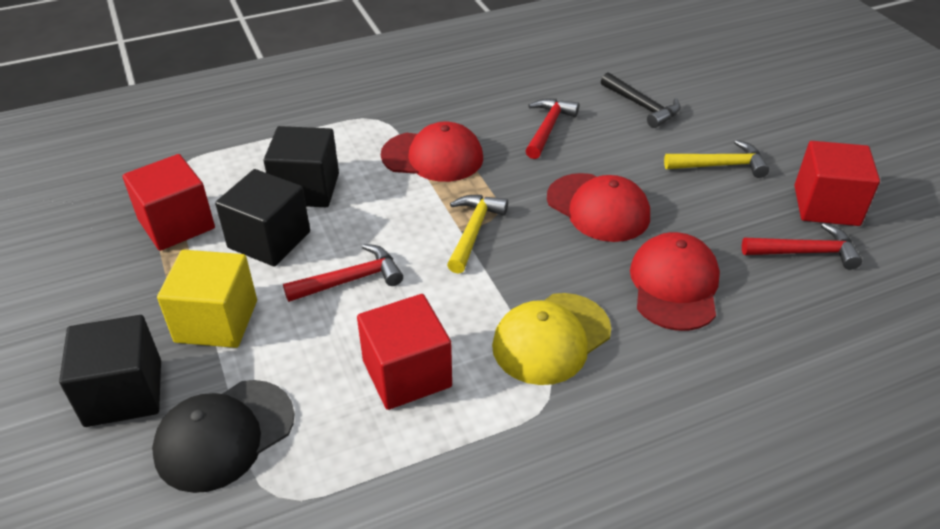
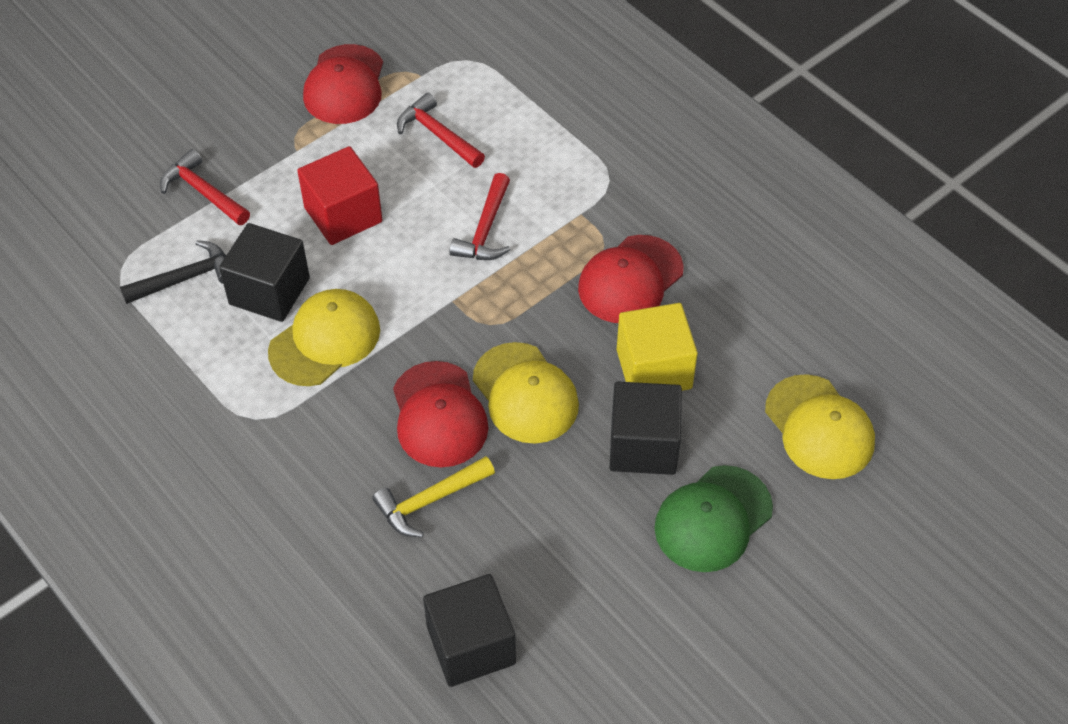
black cap: 1 -> 0
green cap: 0 -> 1
red cube: 3 -> 1
yellow cap: 1 -> 3
yellow hammer: 2 -> 1

